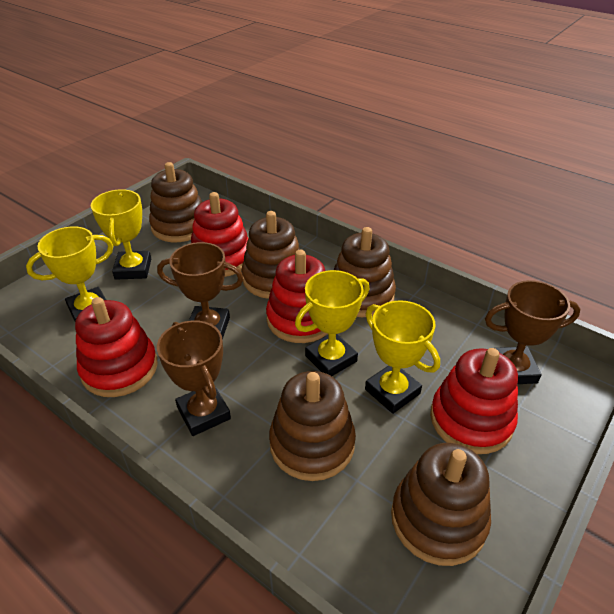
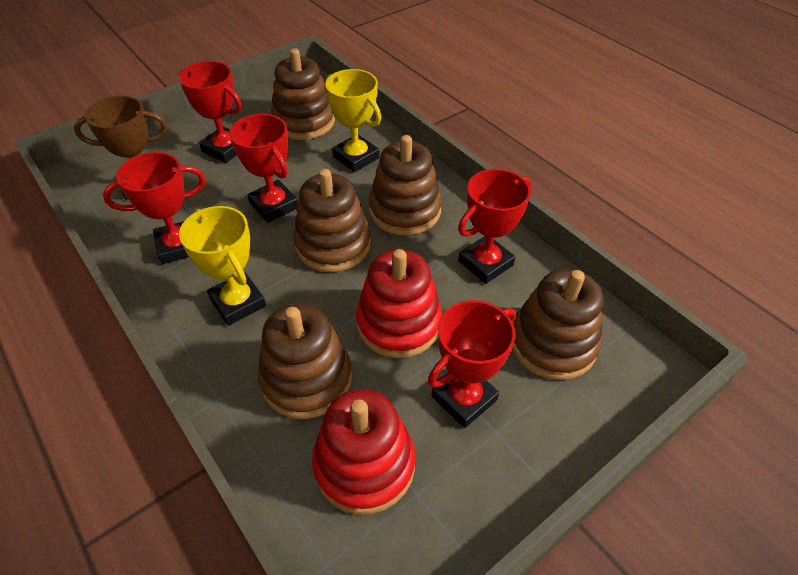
brown trophy: 3 -> 1
red stacking toy: 4 -> 2
red trophy: 0 -> 5
yellow trophy: 4 -> 2

